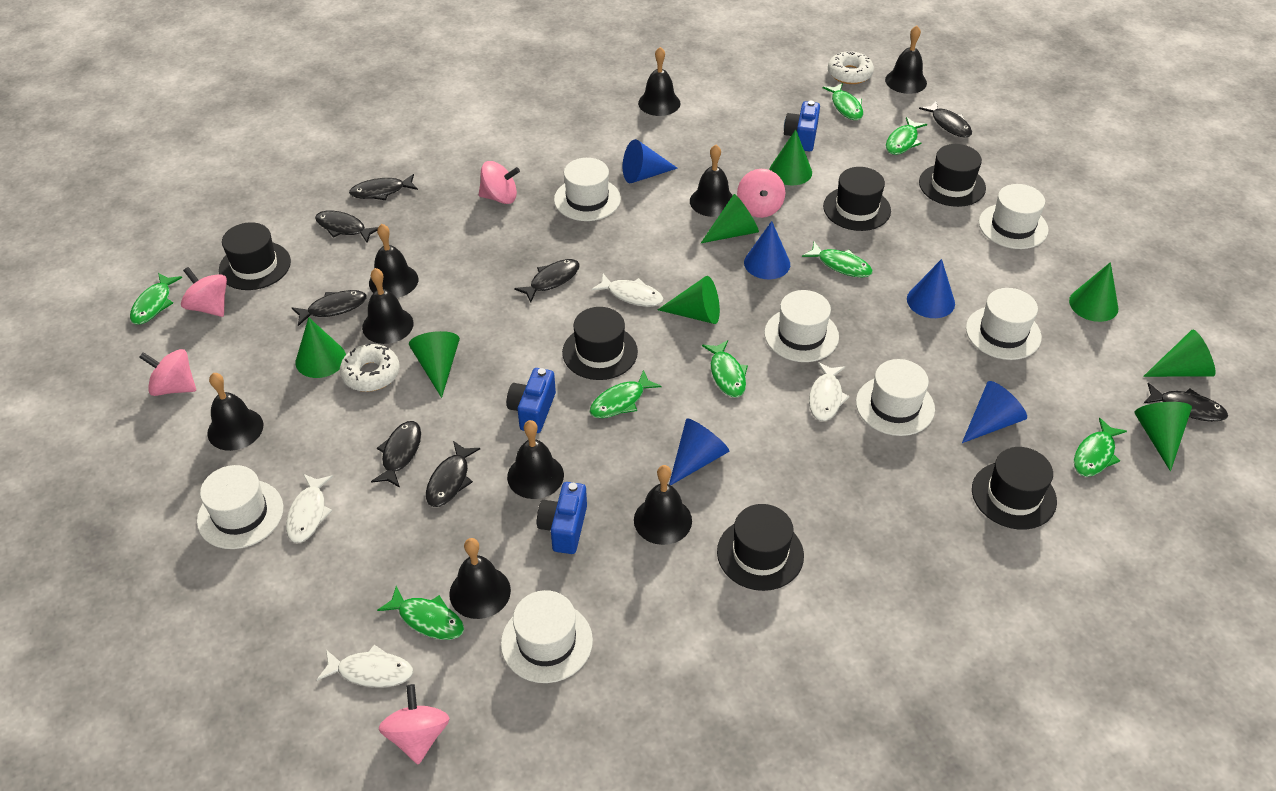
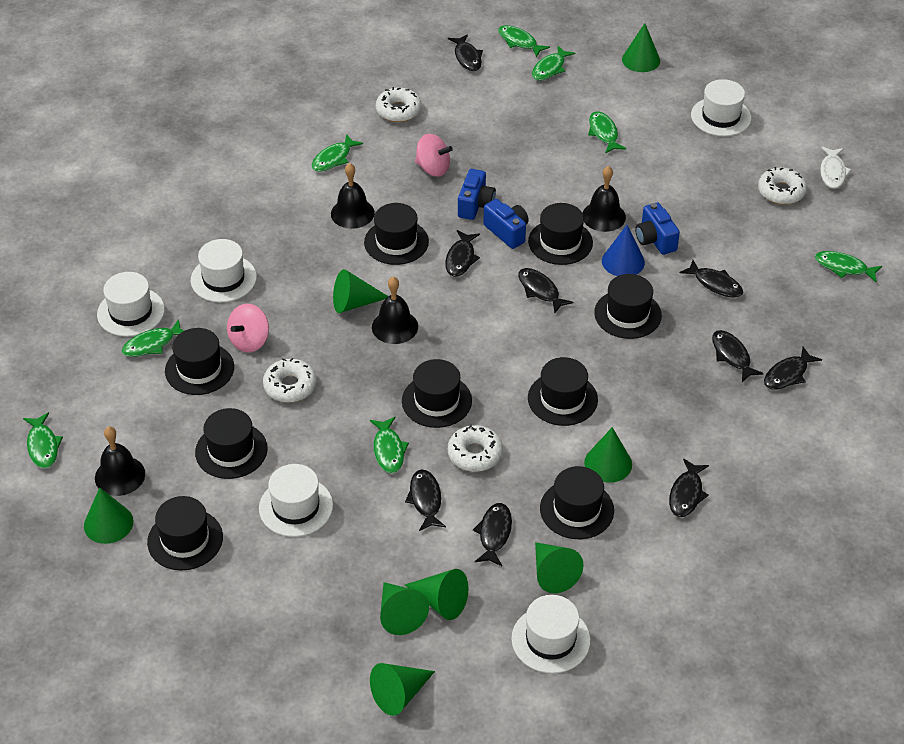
black bell: 9 -> 4
black fish: 8 -> 9
black hat: 6 -> 9
blue cone: 5 -> 1
pink spinning top: 5 -> 2
white donut: 2 -> 4
white fish: 4 -> 1
white hat: 7 -> 5

